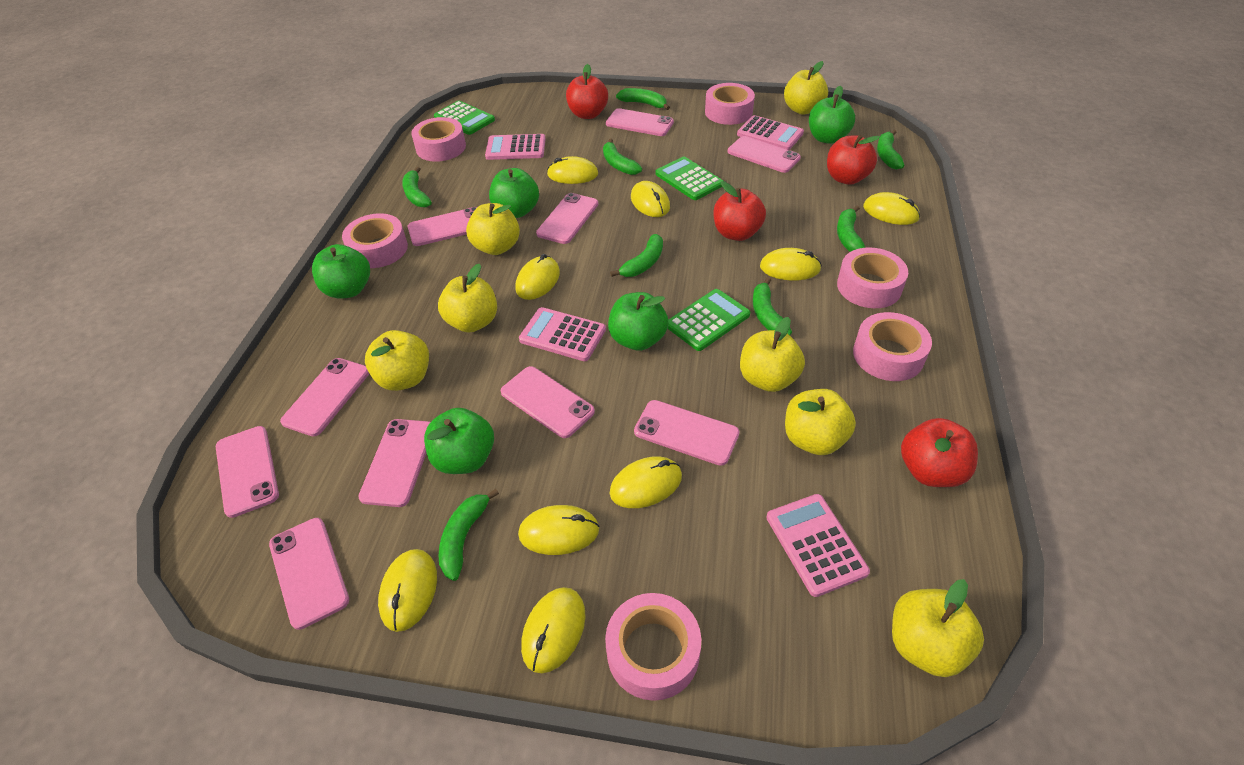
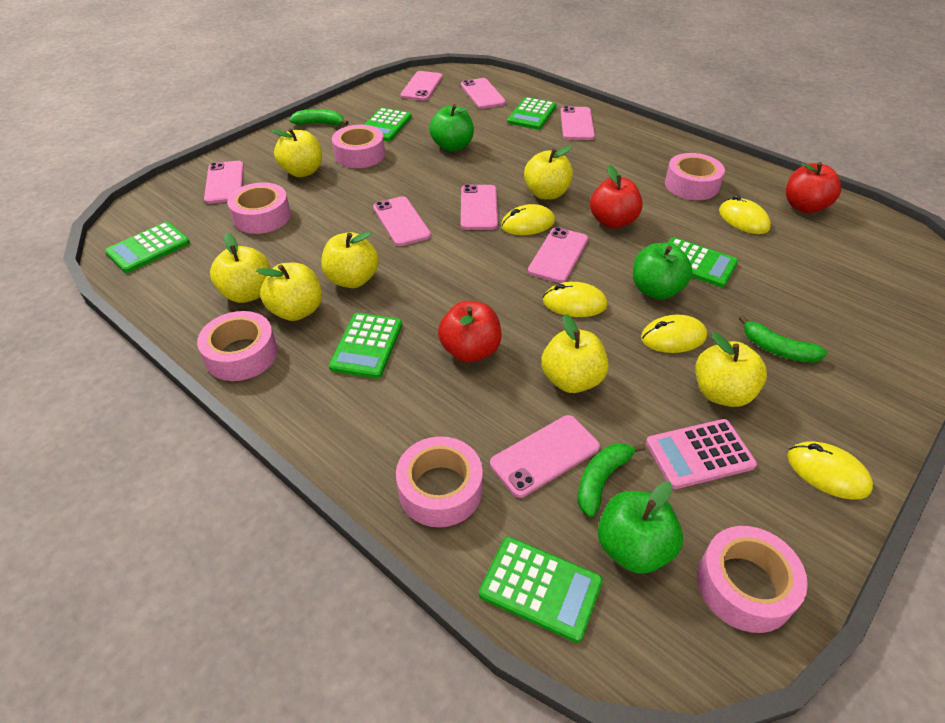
green apple: 5 -> 3
green banana: 8 -> 3
green calculator: 3 -> 6
pink calculator: 4 -> 1
pink phone: 10 -> 8
red apple: 4 -> 3
yellow mouse: 9 -> 5

